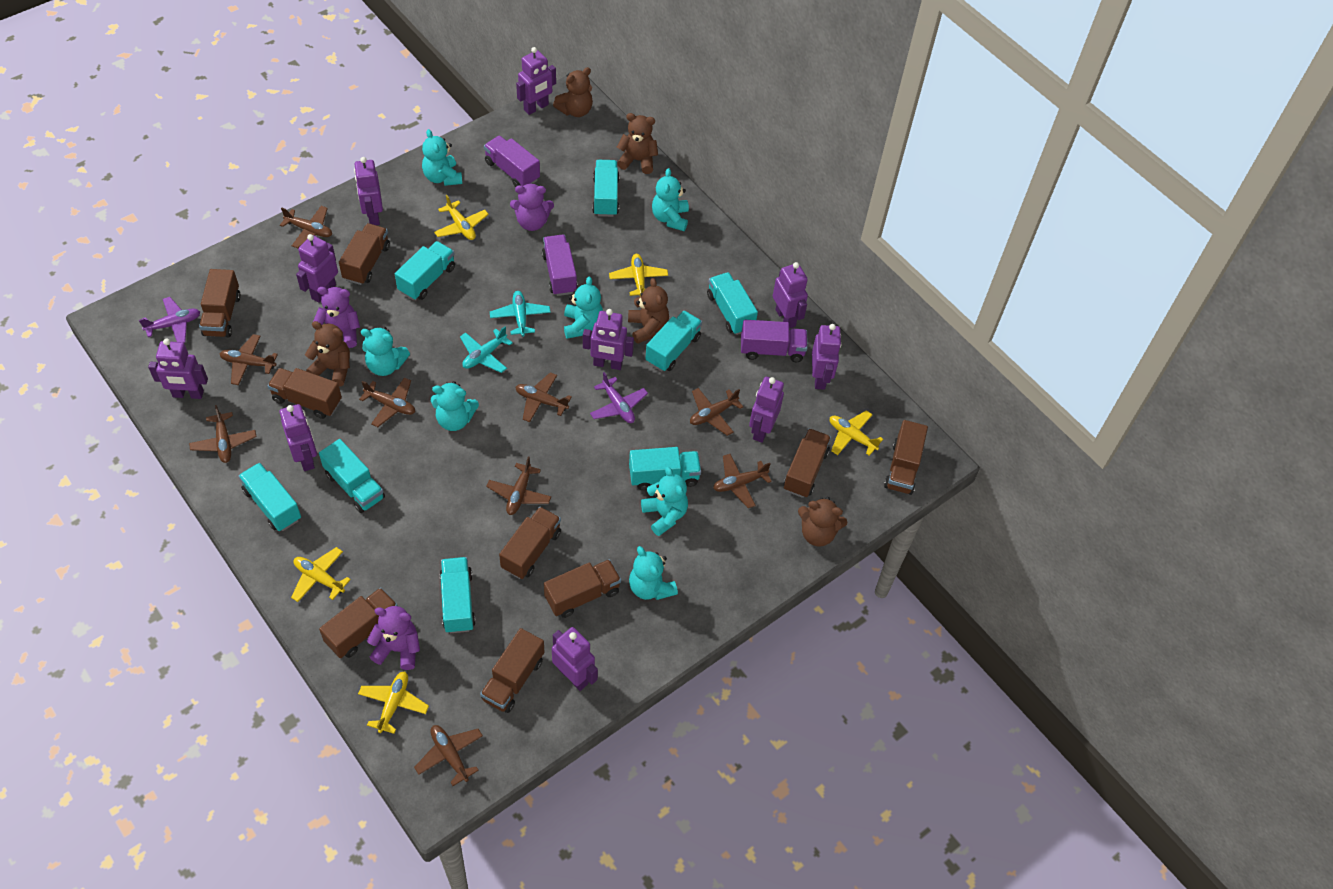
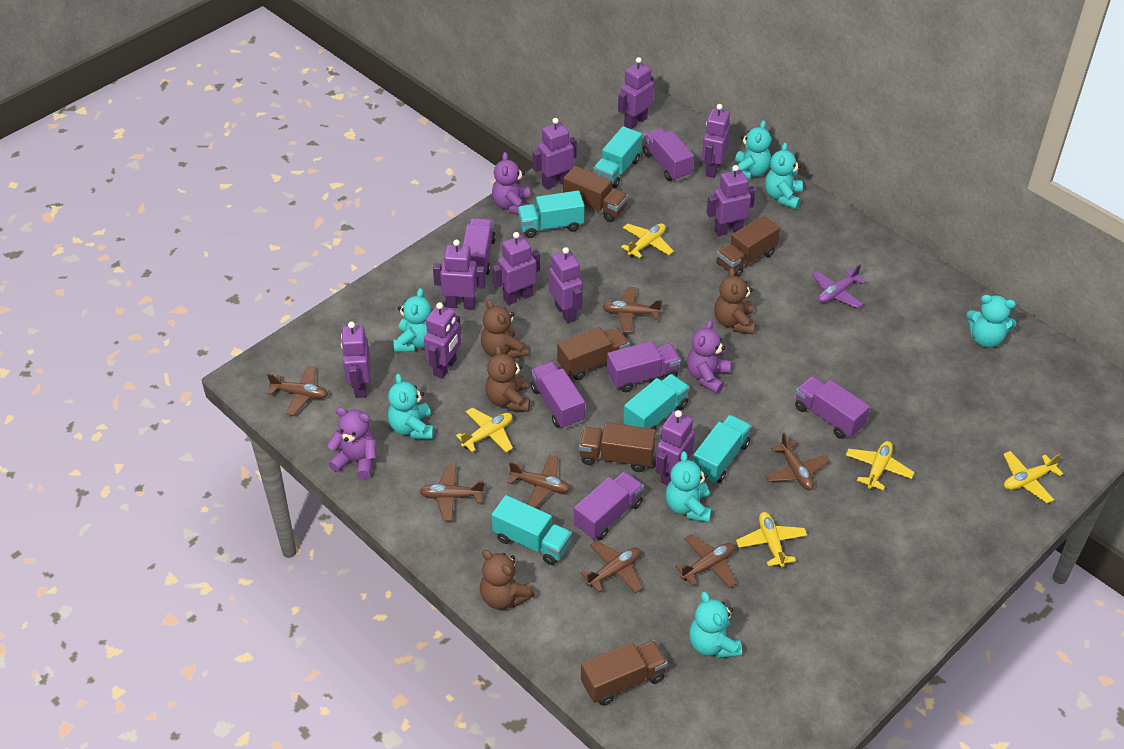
brown plane: 9 -> 7
brown teddy bear: 5 -> 4
brown truck: 9 -> 5
purple plane: 2 -> 1
purple truck: 3 -> 6
turquoise plane: 2 -> 0
turquoise truck: 8 -> 5

